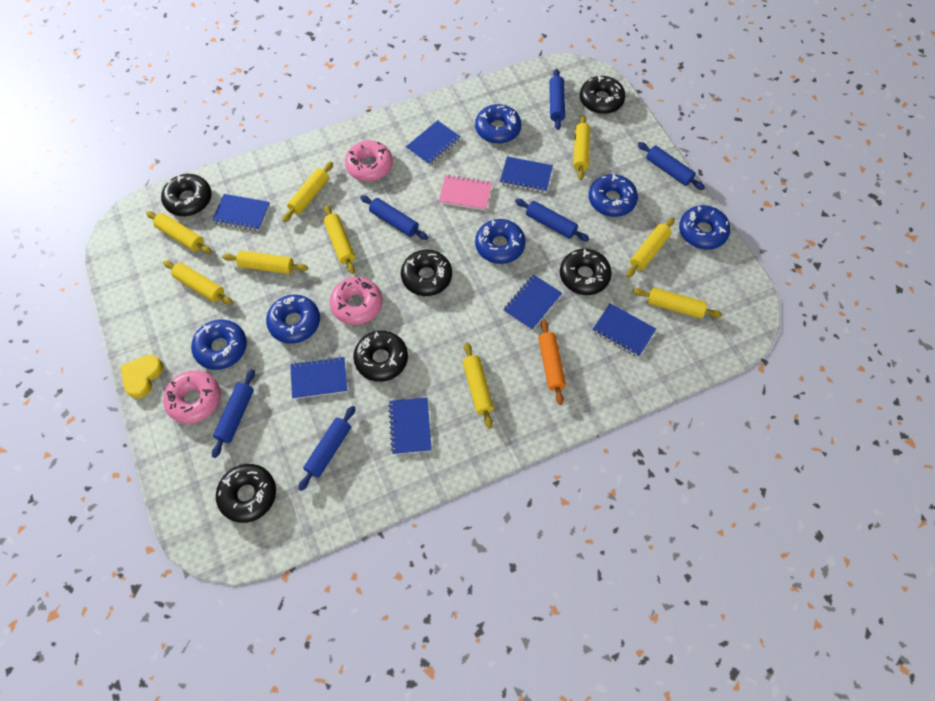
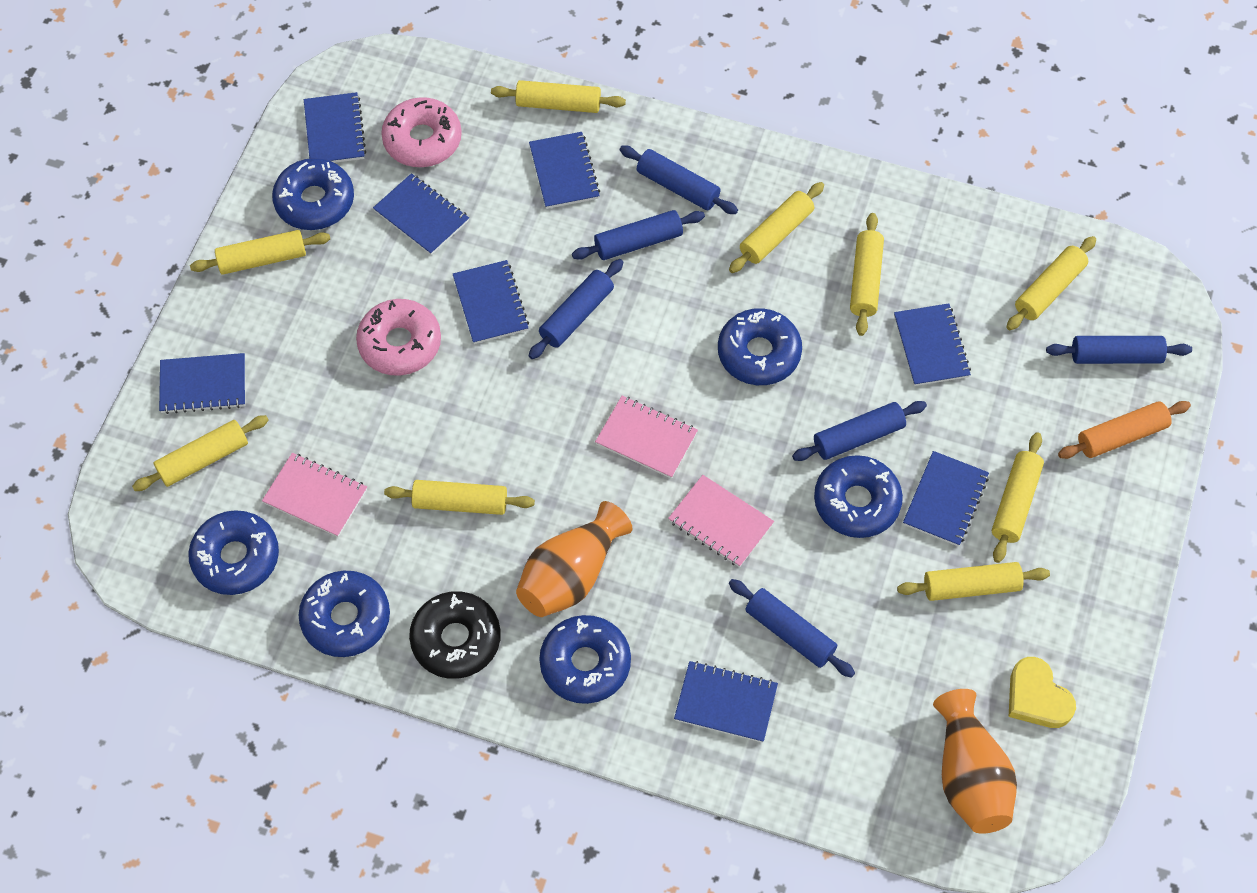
black donut: 6 -> 1
blue notebook: 7 -> 8
orange vase: 0 -> 2
pink donut: 3 -> 2
pink notebook: 1 -> 3

